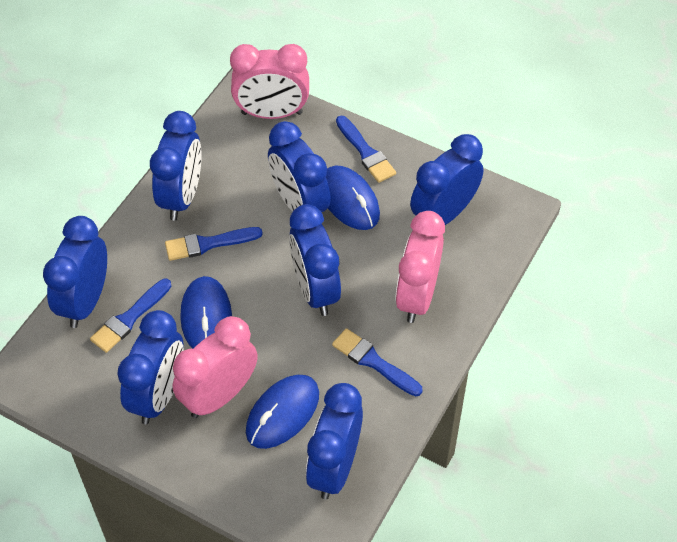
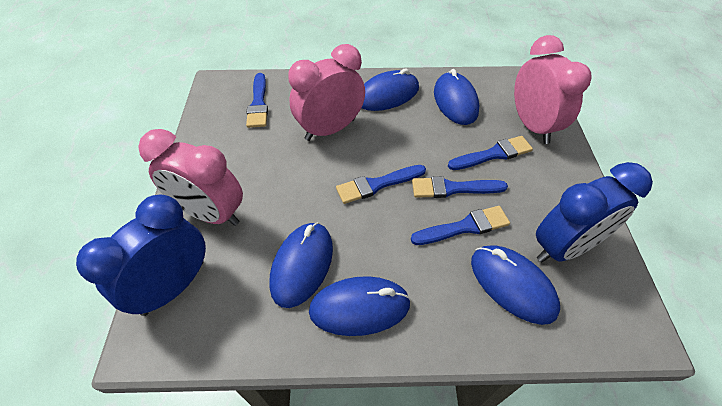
blue brush: 4 -> 5
blue clock: 7 -> 2
blue mouse: 3 -> 5

